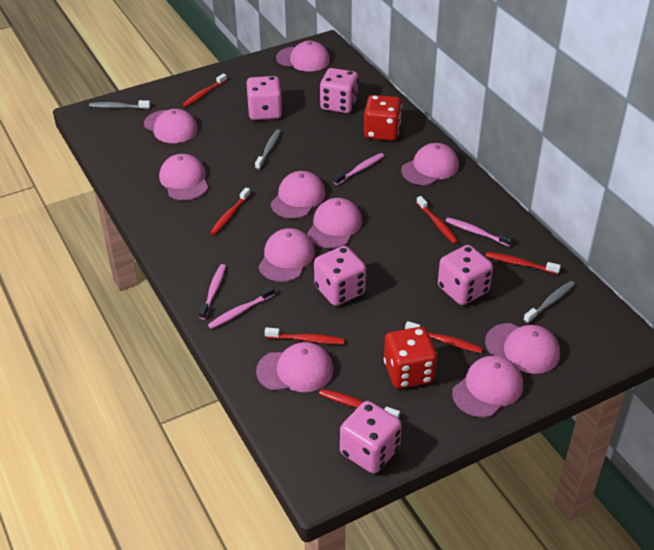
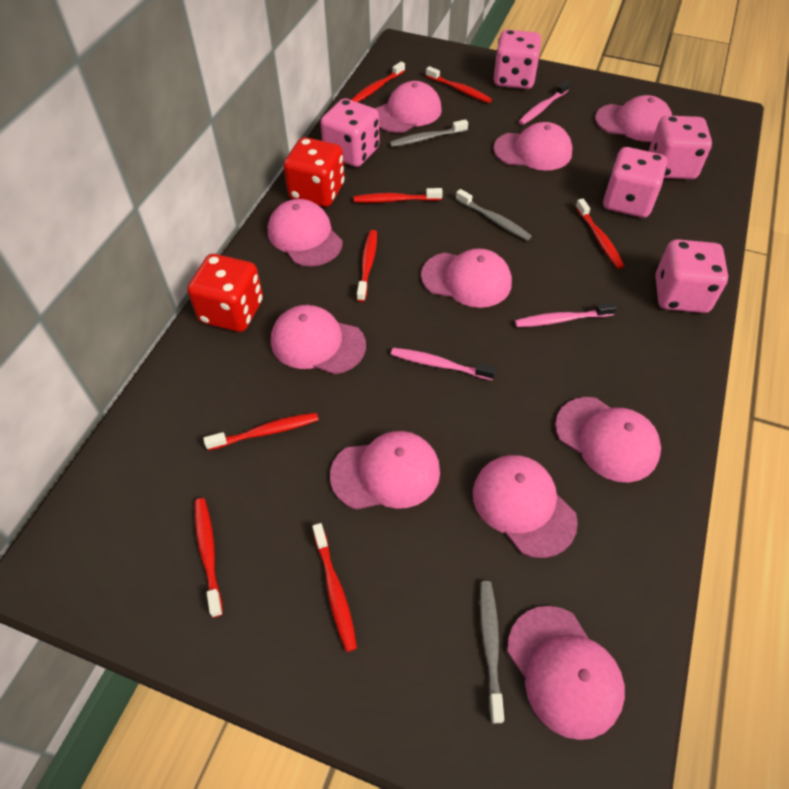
pink toothbrush: 4 -> 3
red toothbrush: 7 -> 8

